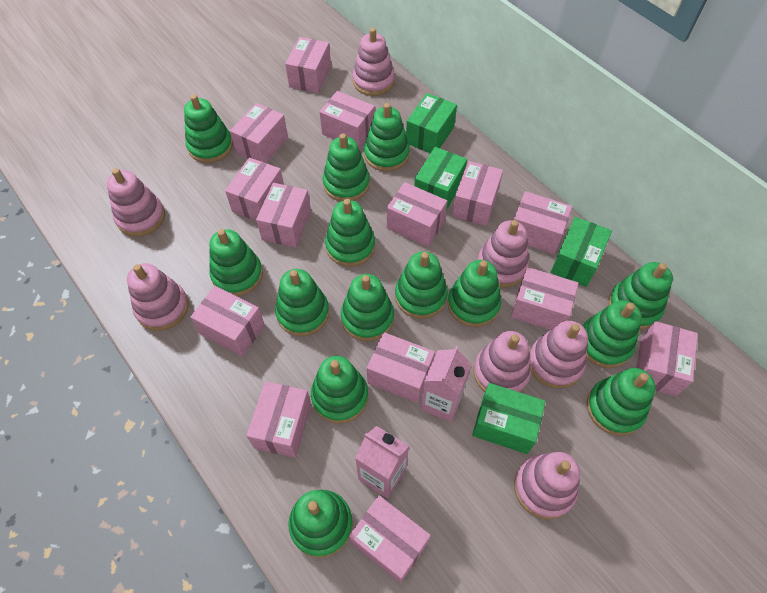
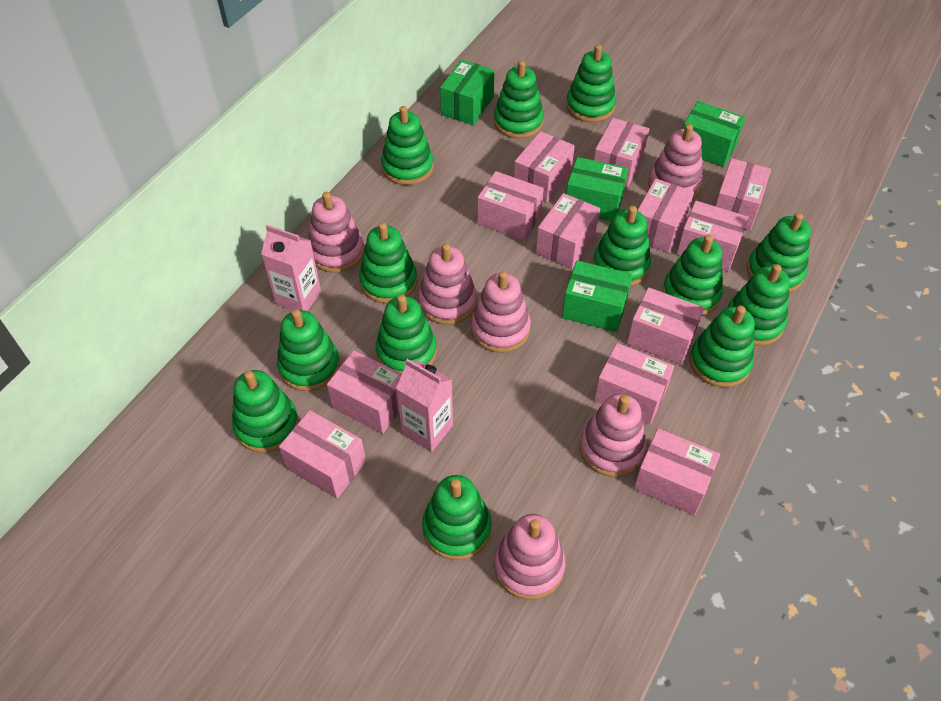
green stacking toy: 14 -> 13
pink box: 14 -> 12
pink stacking toy: 7 -> 6

